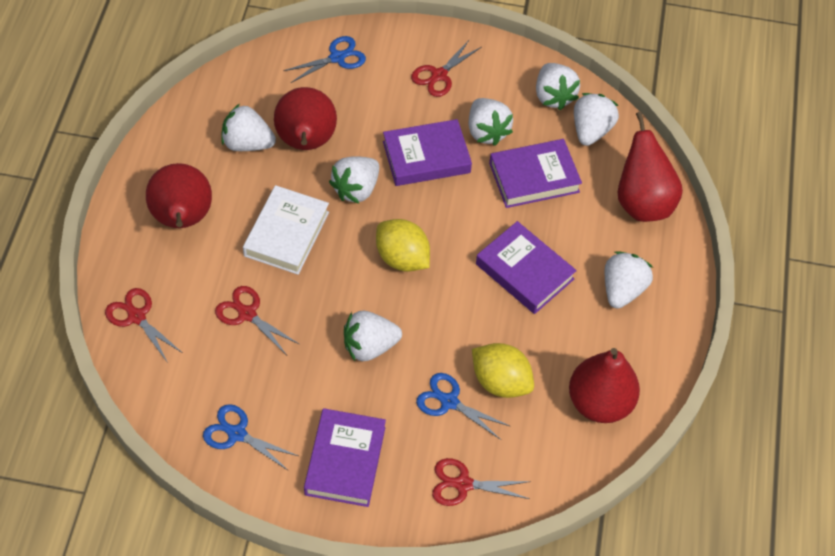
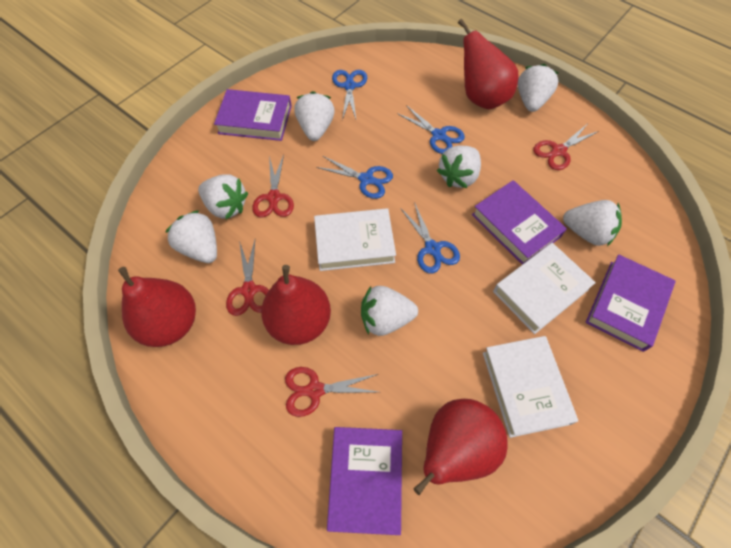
blue scissors: 3 -> 4
white book: 1 -> 3
yellow lemon: 2 -> 0

